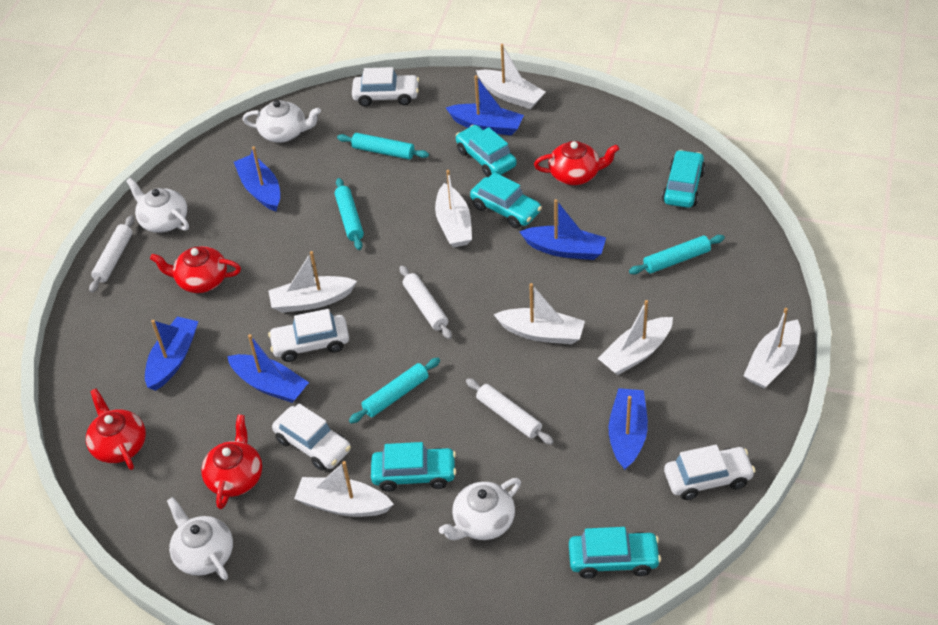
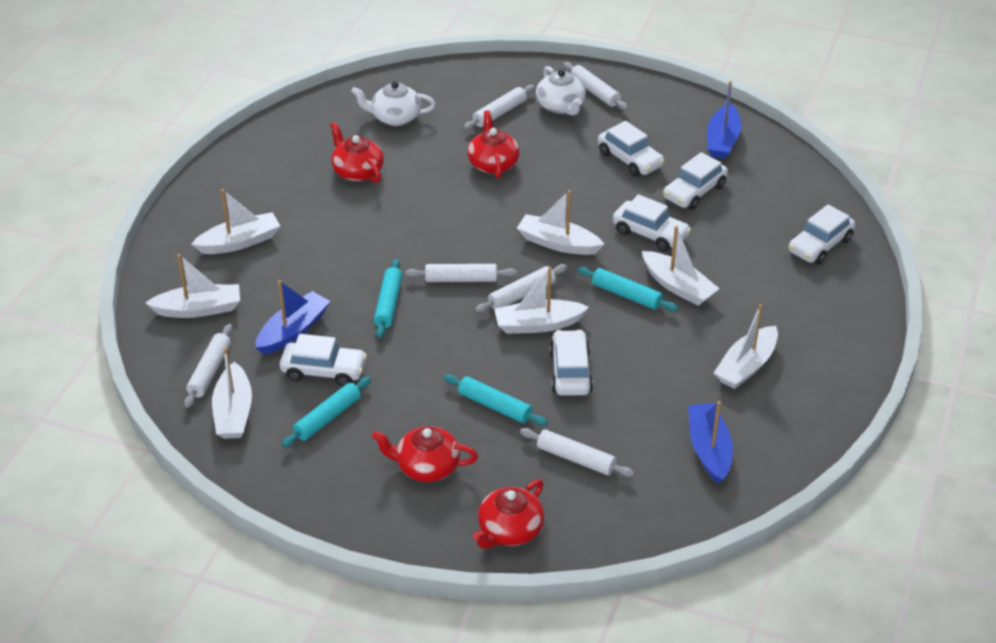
blue boat: 6 -> 3
turquoise car: 5 -> 0
white car: 4 -> 6
white rolling pin: 3 -> 6
white teapot: 4 -> 2

